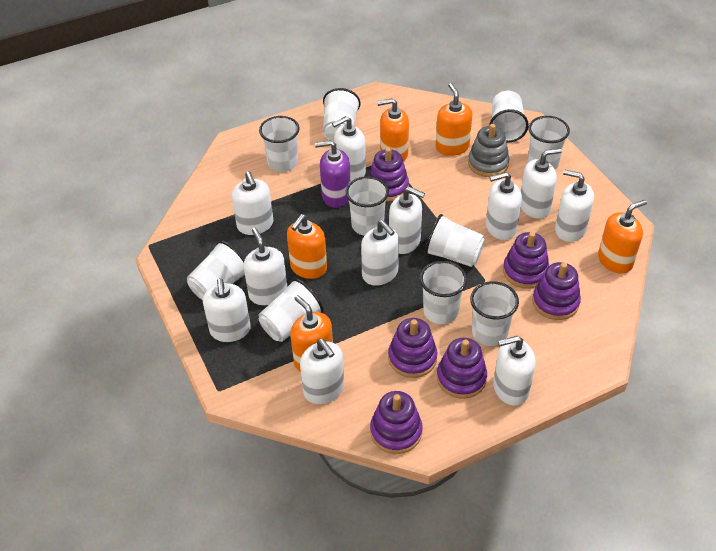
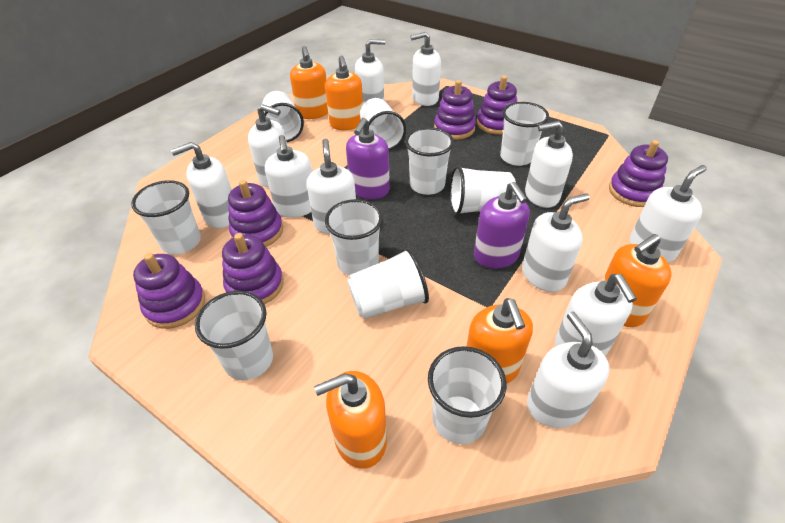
grey stacking toy: 1 -> 0
purple soap dispenser: 1 -> 2

